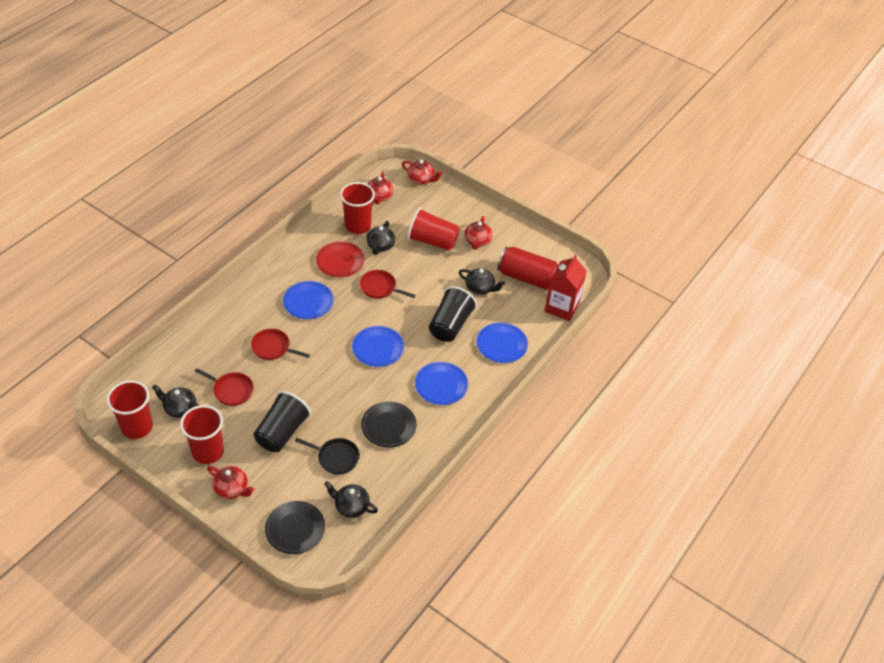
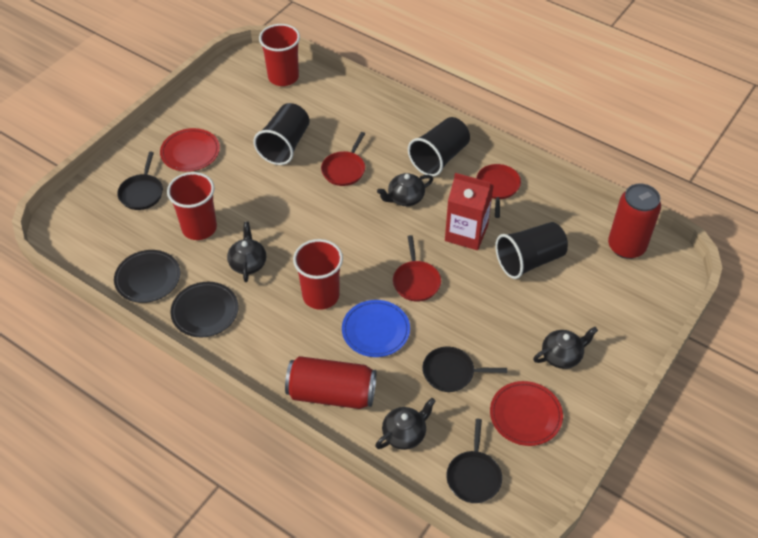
black cup: 2 -> 3
black pan: 1 -> 3
blue plate: 4 -> 1
red can: 1 -> 2
red cup: 4 -> 3
red plate: 1 -> 2
red teapot: 4 -> 0

